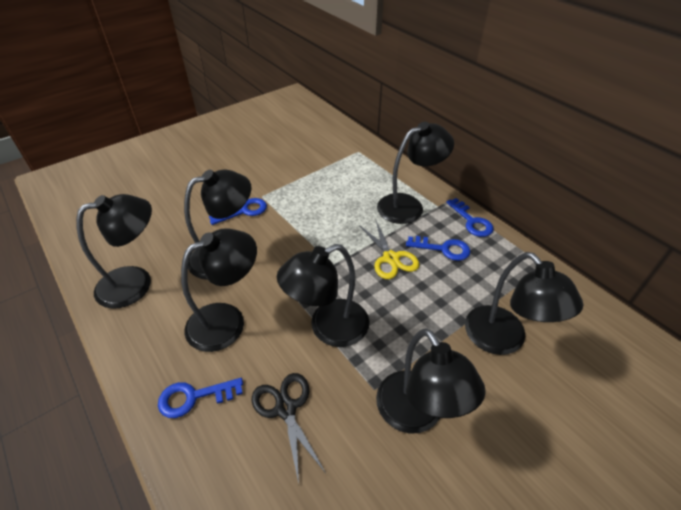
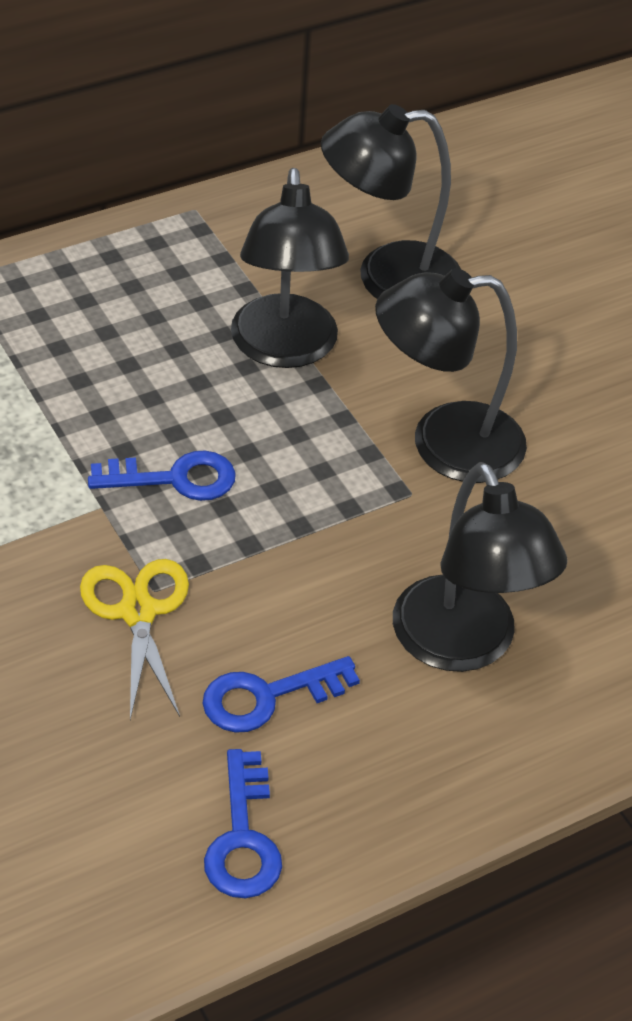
black lamp: 7 -> 4
black scissors: 1 -> 0
blue key: 4 -> 3

